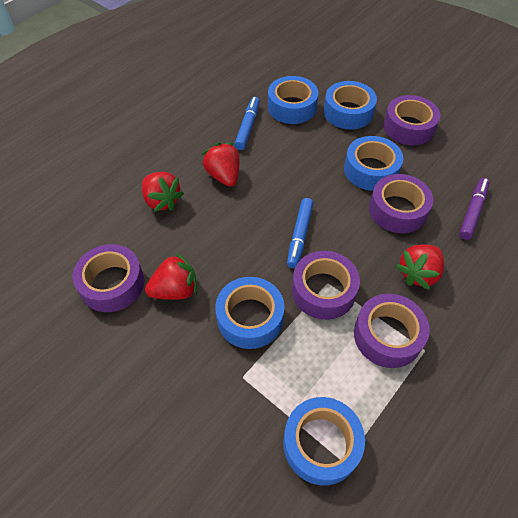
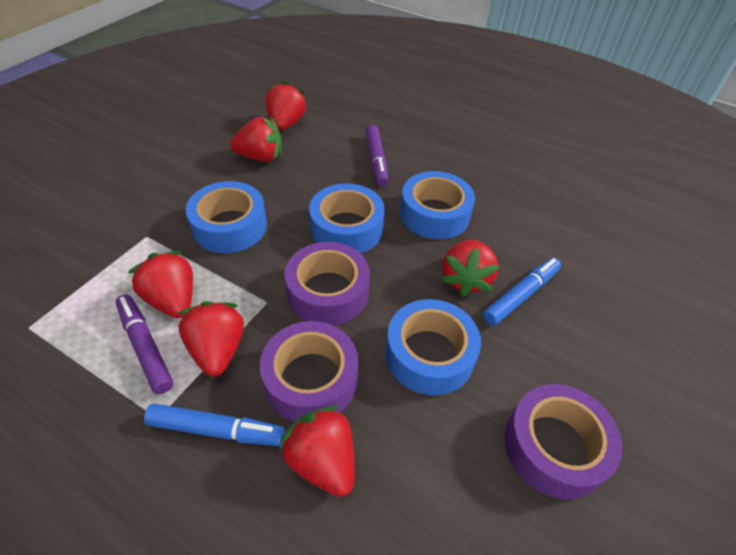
blue tape: 5 -> 4
purple marker: 1 -> 2
purple tape: 5 -> 3
red strawberry: 4 -> 6

